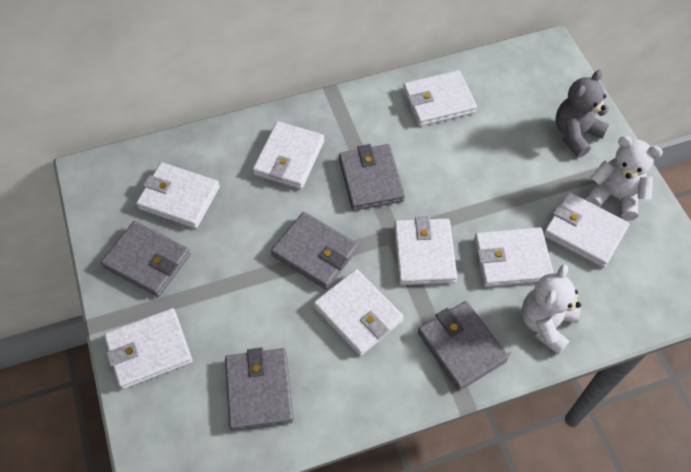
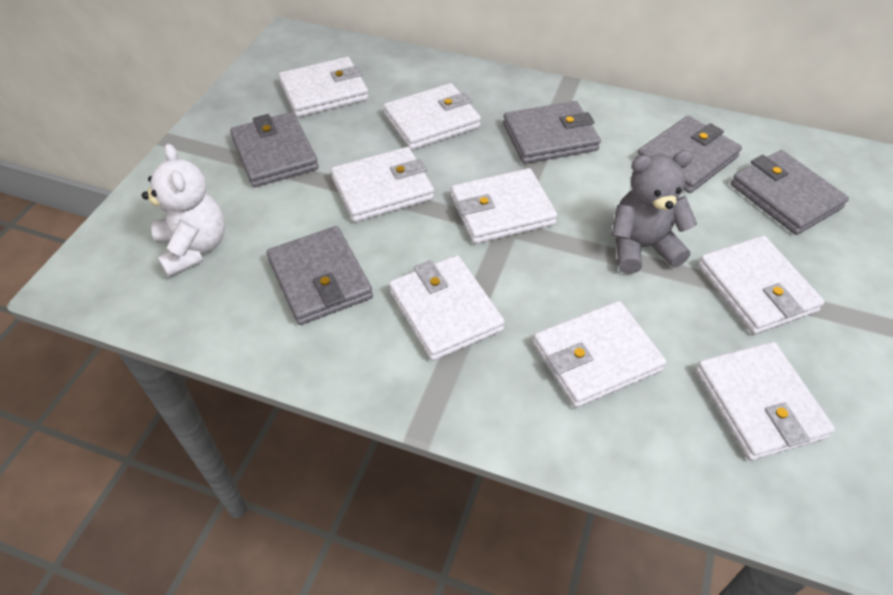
white teddy bear: 2 -> 1

